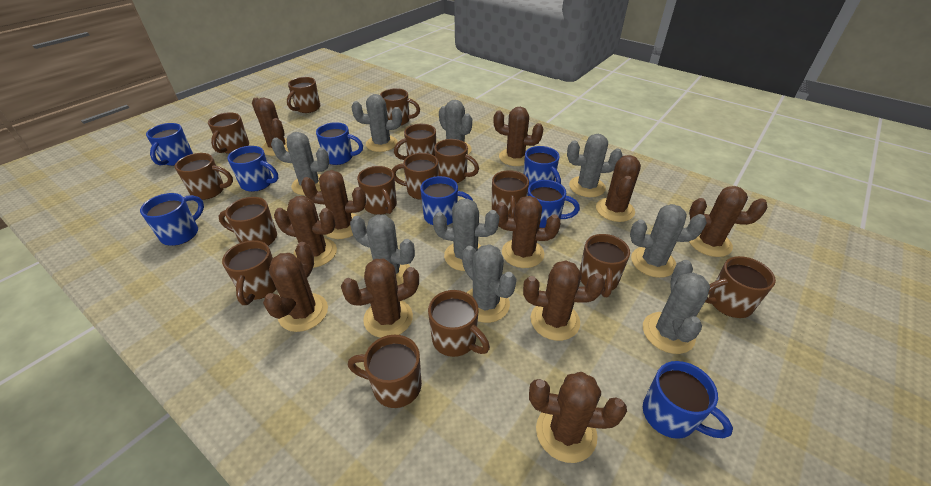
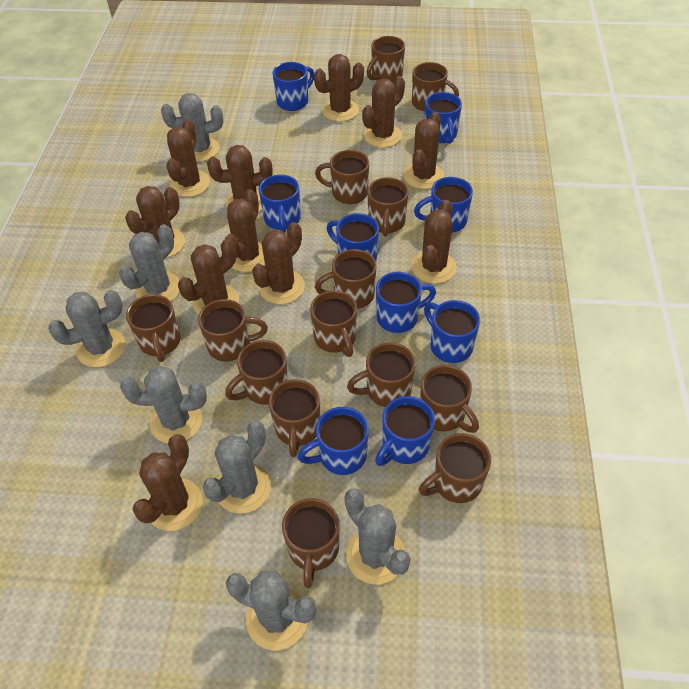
blue mug: 8 -> 9
brown mug: 15 -> 14
grey cactus: 9 -> 7

